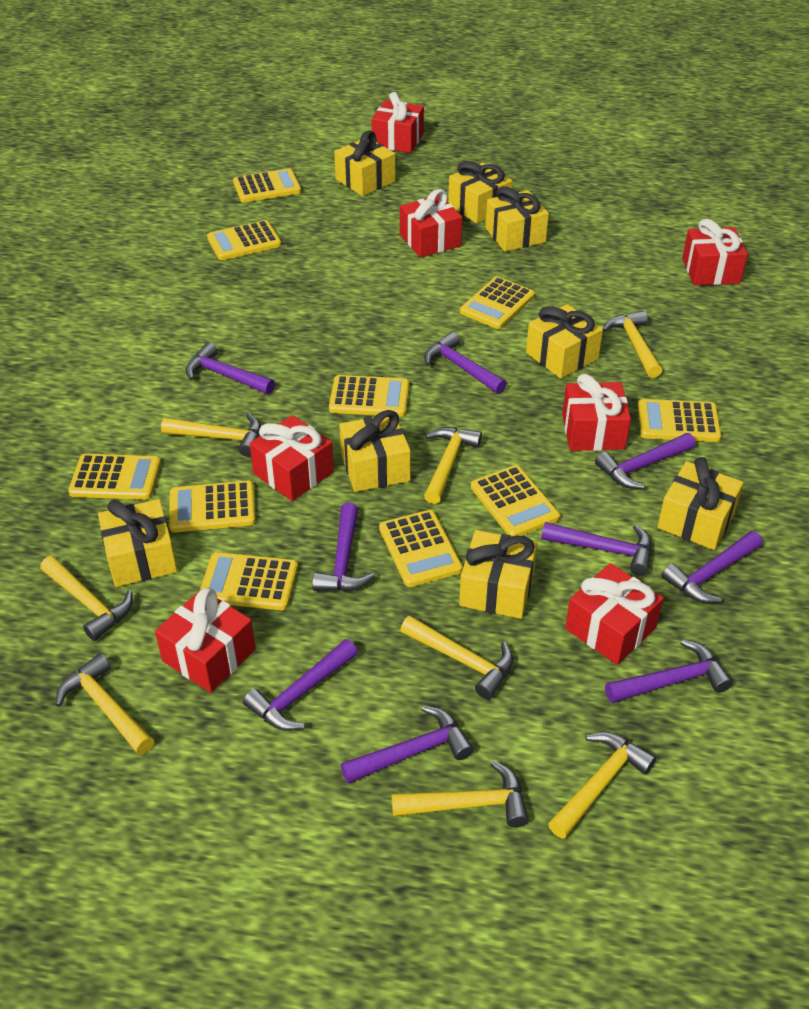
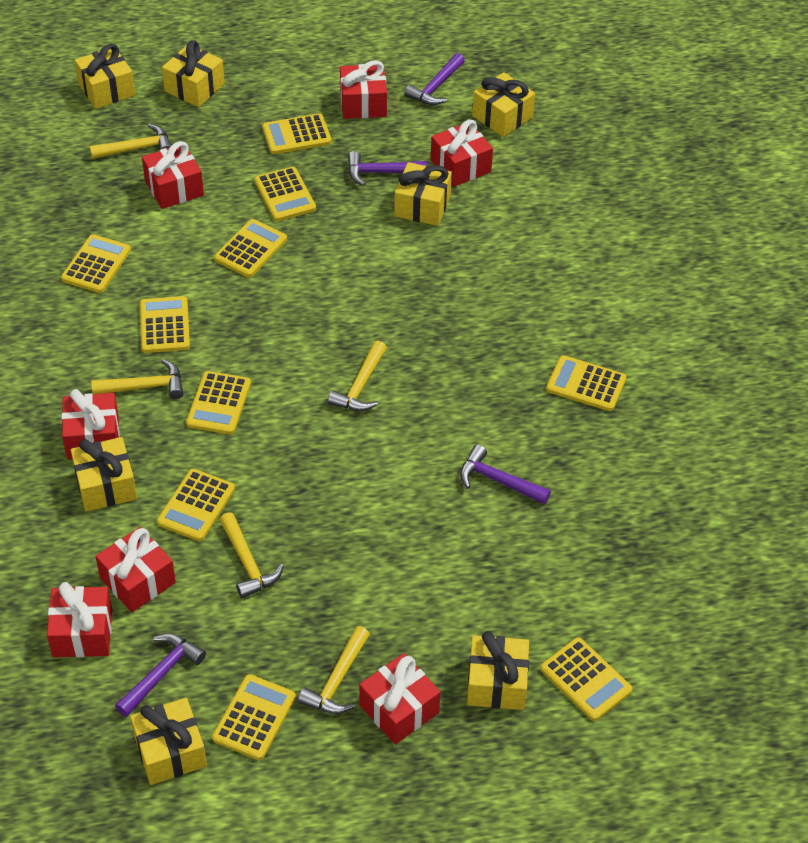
purple hammer: 9 -> 4
yellow gift: 8 -> 7
yellow hammer: 8 -> 5

